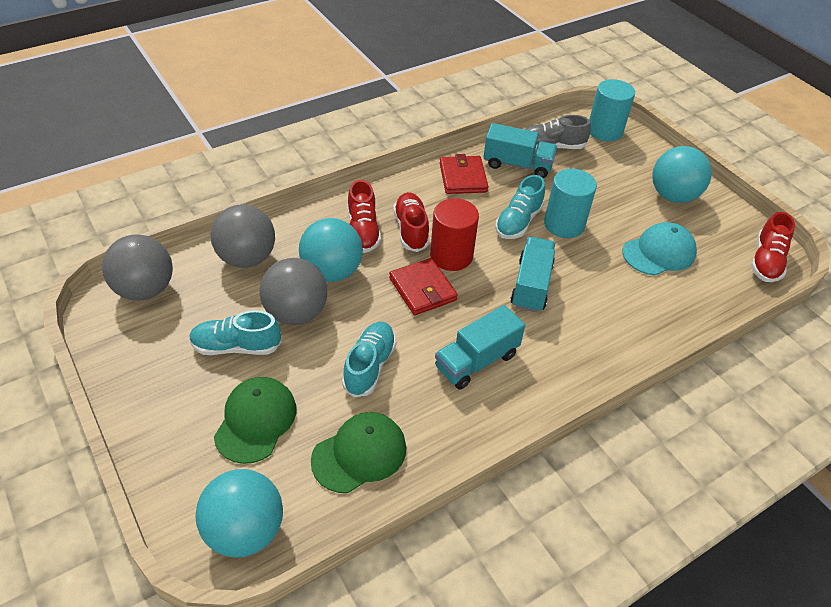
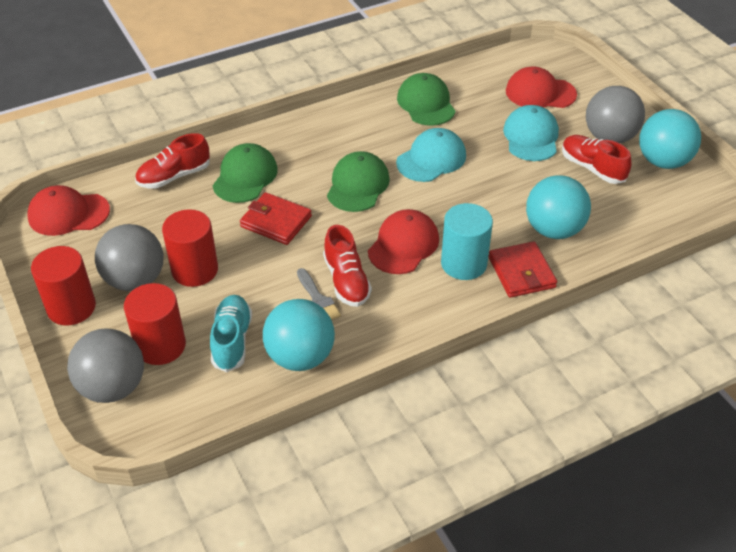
green cap: 2 -> 3
grey brush: 0 -> 1
grey shoe: 1 -> 0
red cap: 0 -> 3
red cylinder: 1 -> 3
turquoise cap: 1 -> 2
turquoise cylinder: 2 -> 1
turquoise shoe: 3 -> 1
turquoise truck: 3 -> 0

